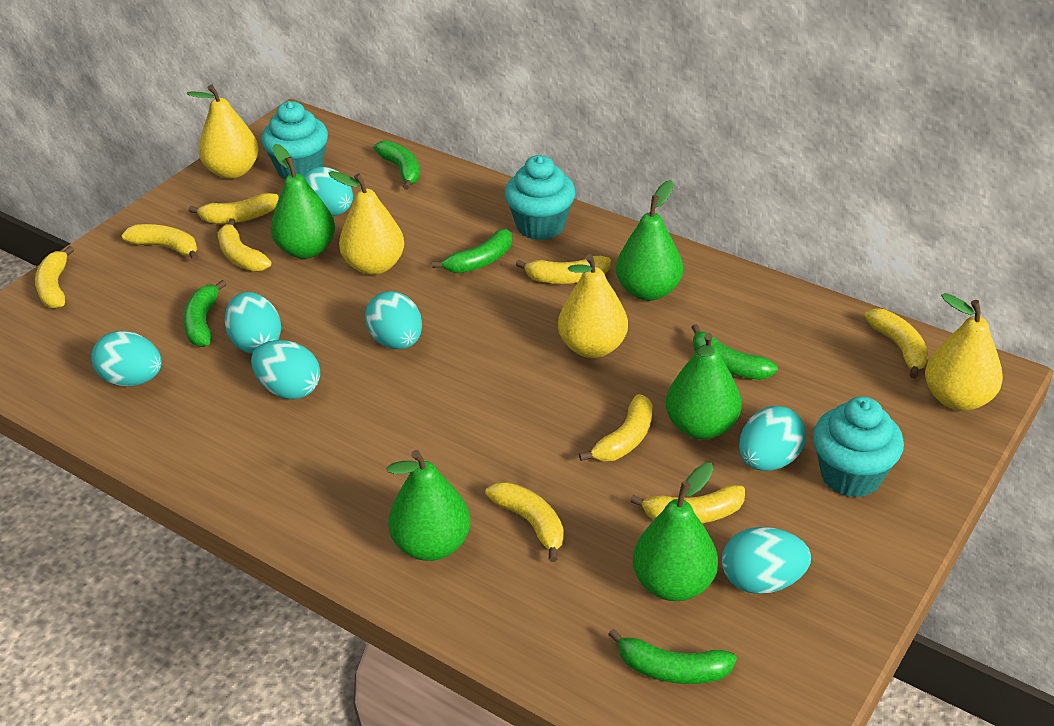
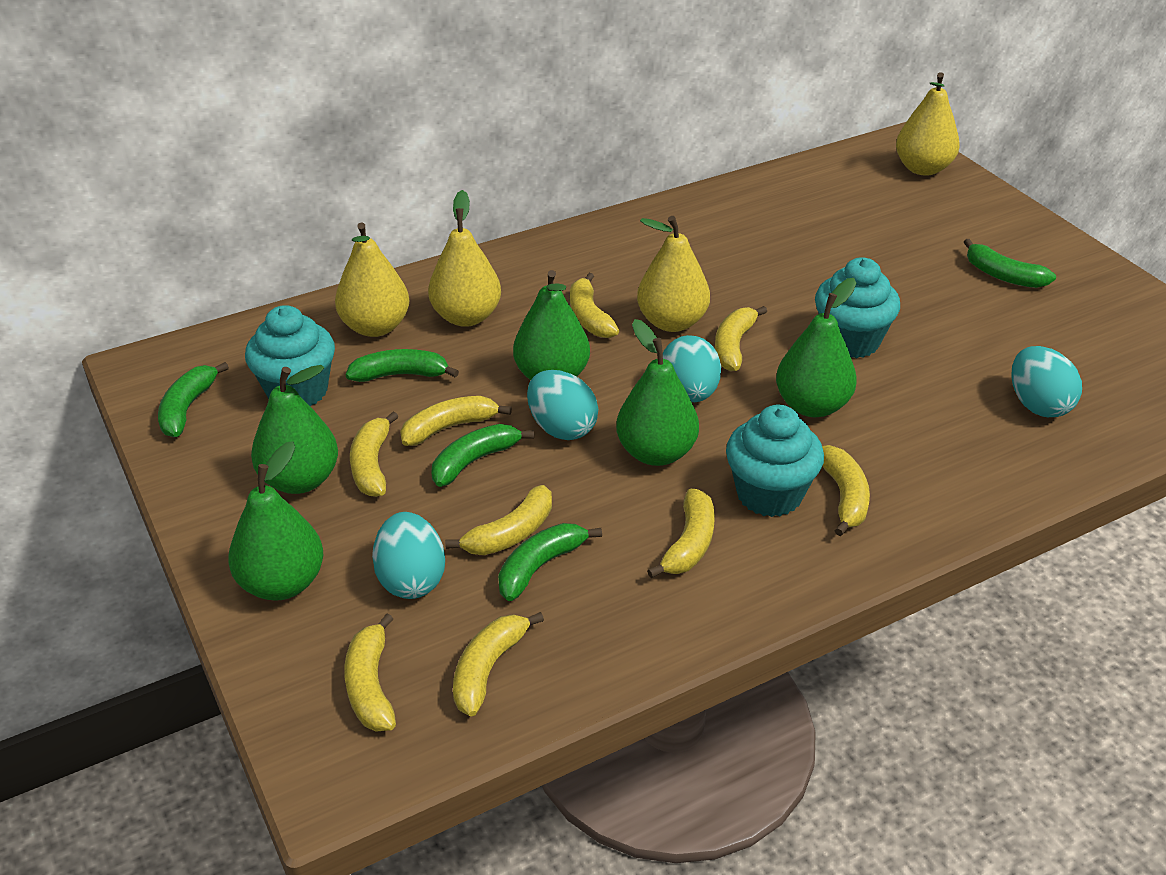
turquoise egg: 7 -> 4

